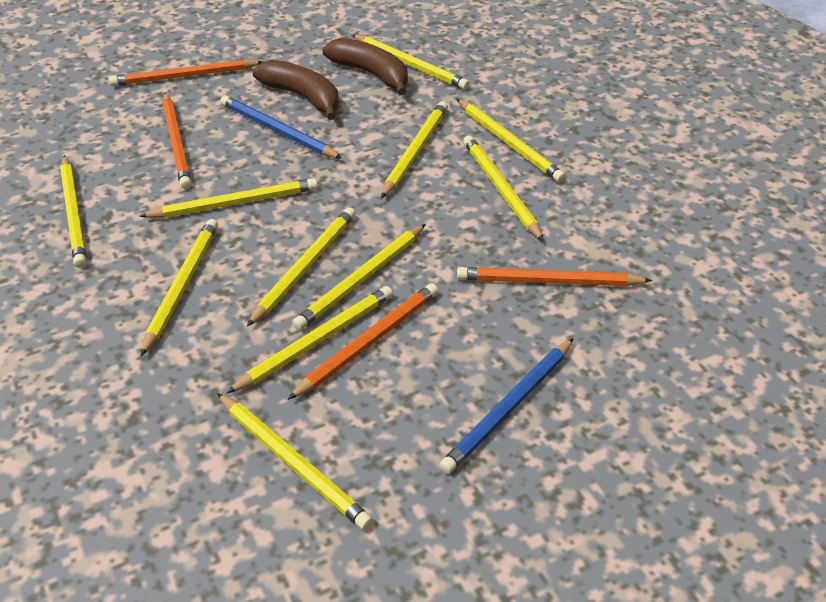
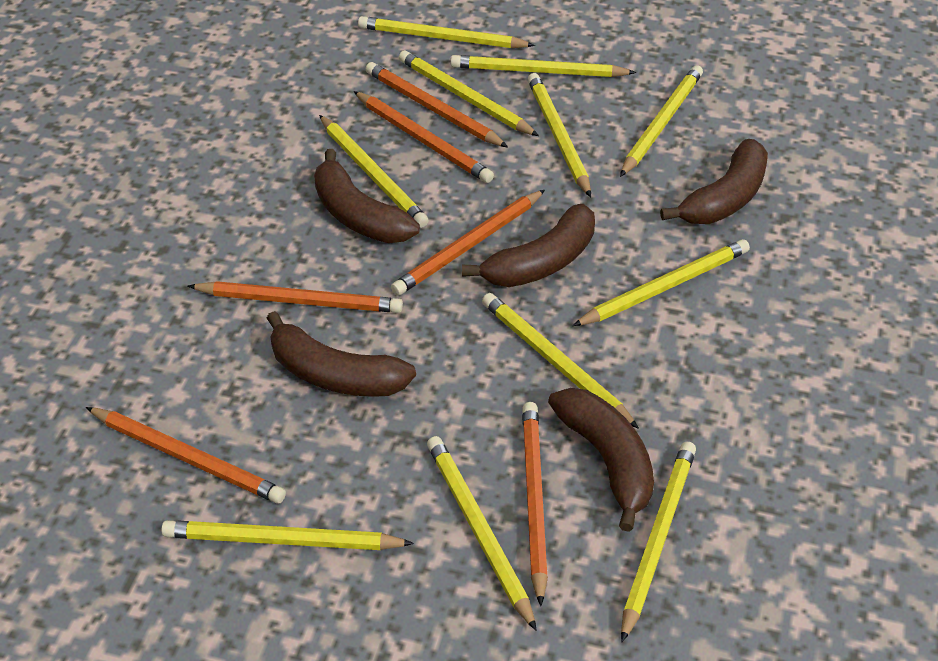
blue pencil: 2 -> 0
brown banana: 2 -> 5
orange pencil: 4 -> 6

